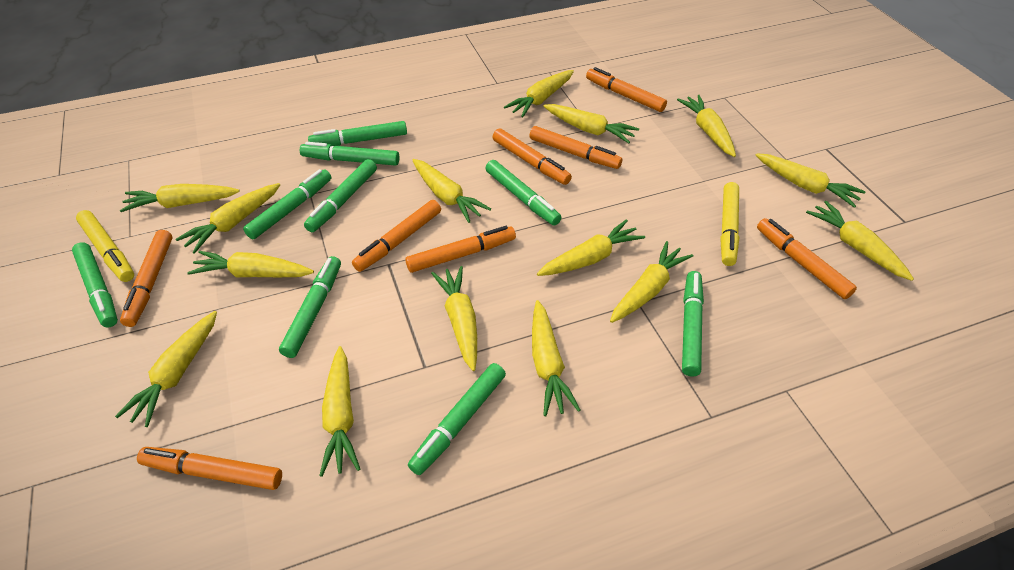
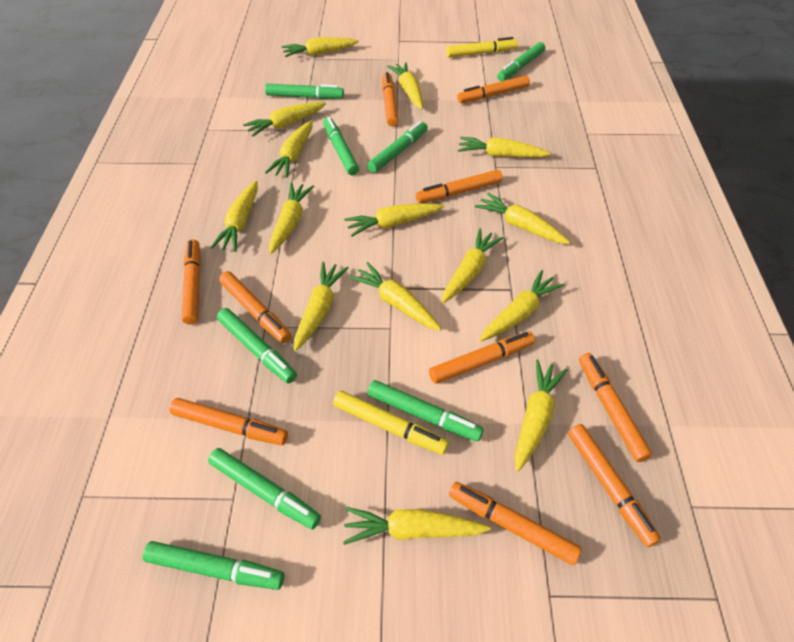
green marker: 9 -> 8
orange marker: 8 -> 10

